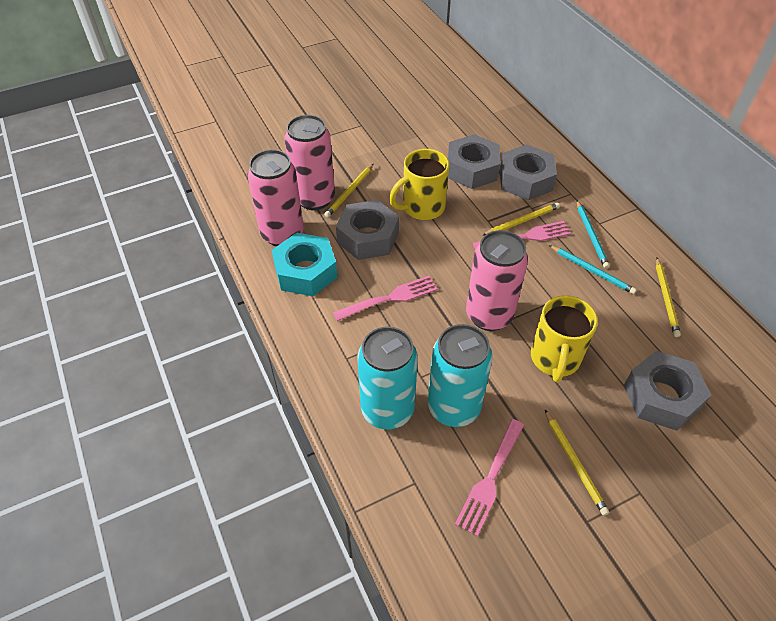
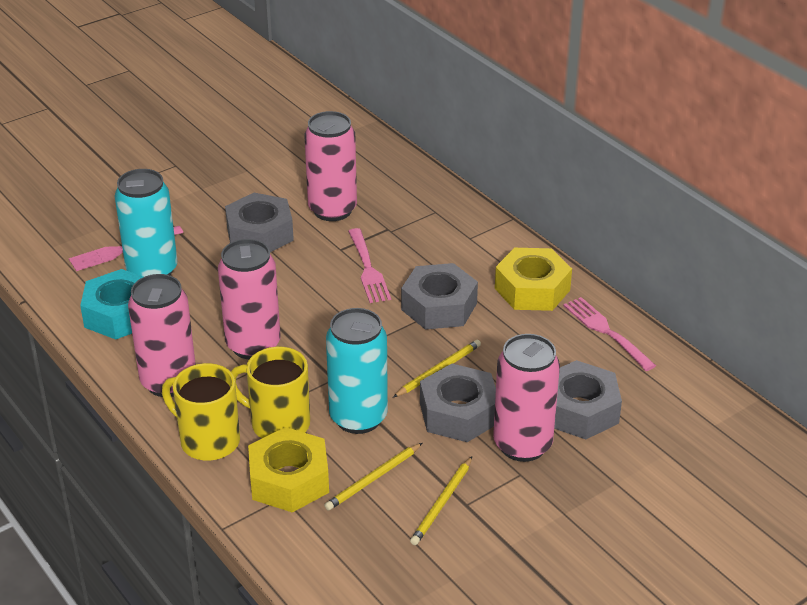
pink can: 3 -> 4
turquoise pencil: 2 -> 0
yellow nut: 0 -> 2
yellow pencil: 4 -> 3

